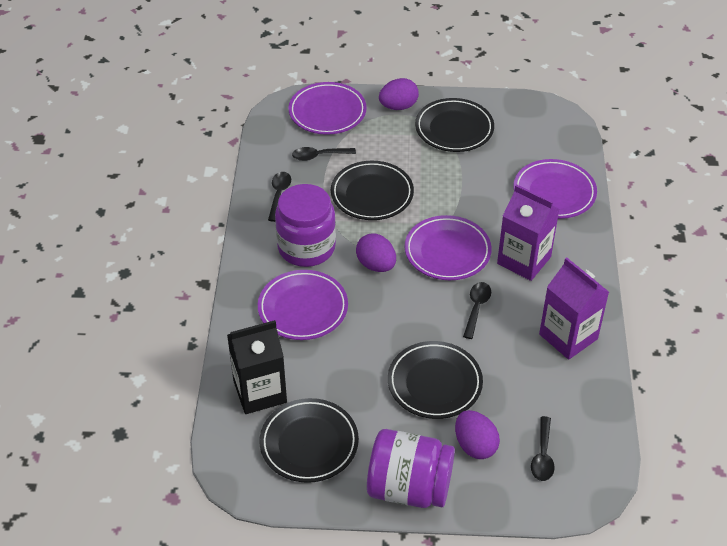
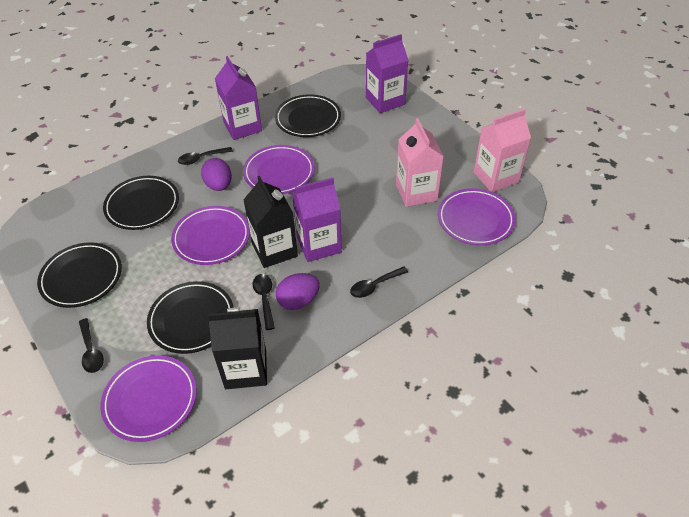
black carton: 1 -> 2
pink carton: 0 -> 2
purple carton: 2 -> 3
purple egg: 3 -> 2
purple jar: 2 -> 0

